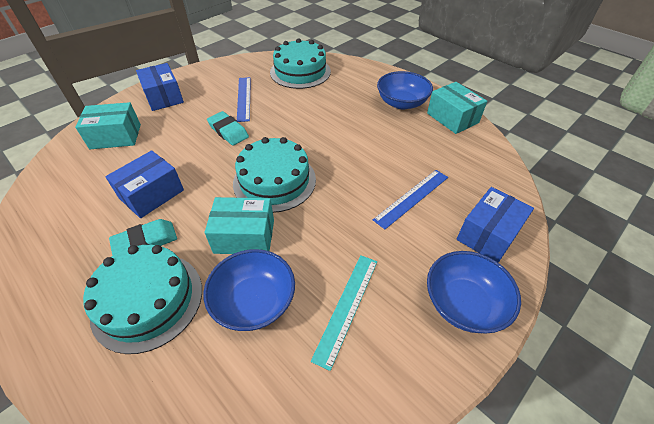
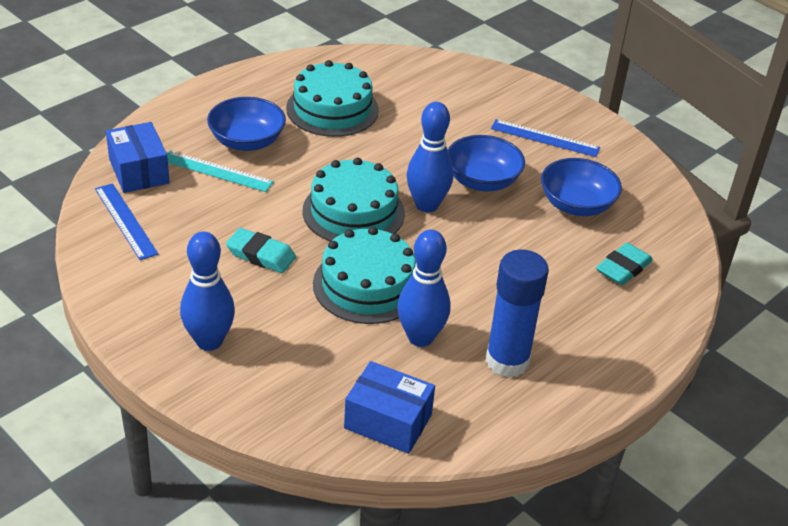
blue bowling pin: 0 -> 3
blue box: 3 -> 2
blue glue stick: 0 -> 1
turquoise box: 3 -> 0

